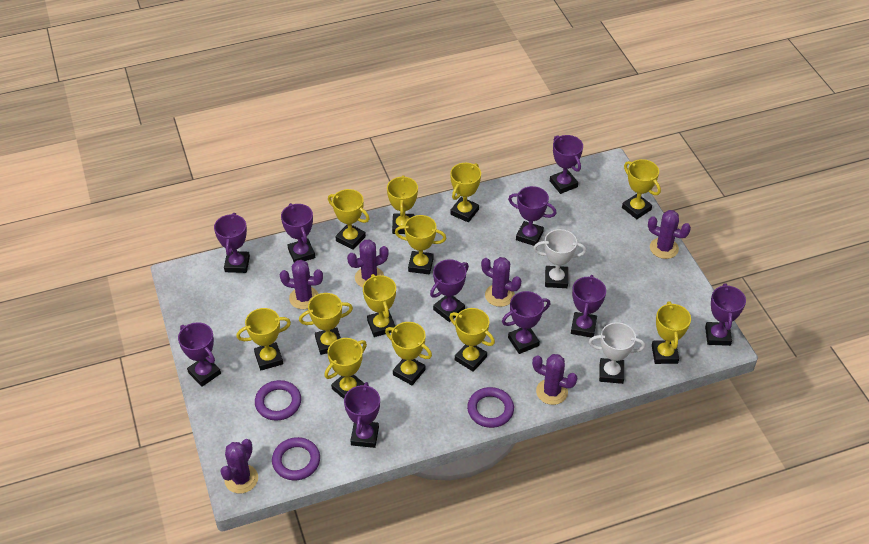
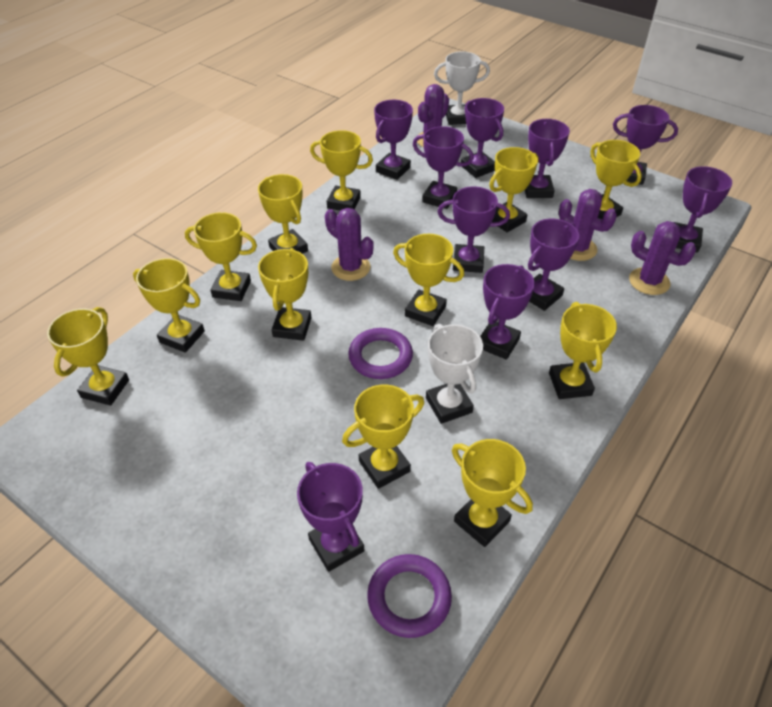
purple cactus: 6 -> 4
purple ring: 3 -> 2

